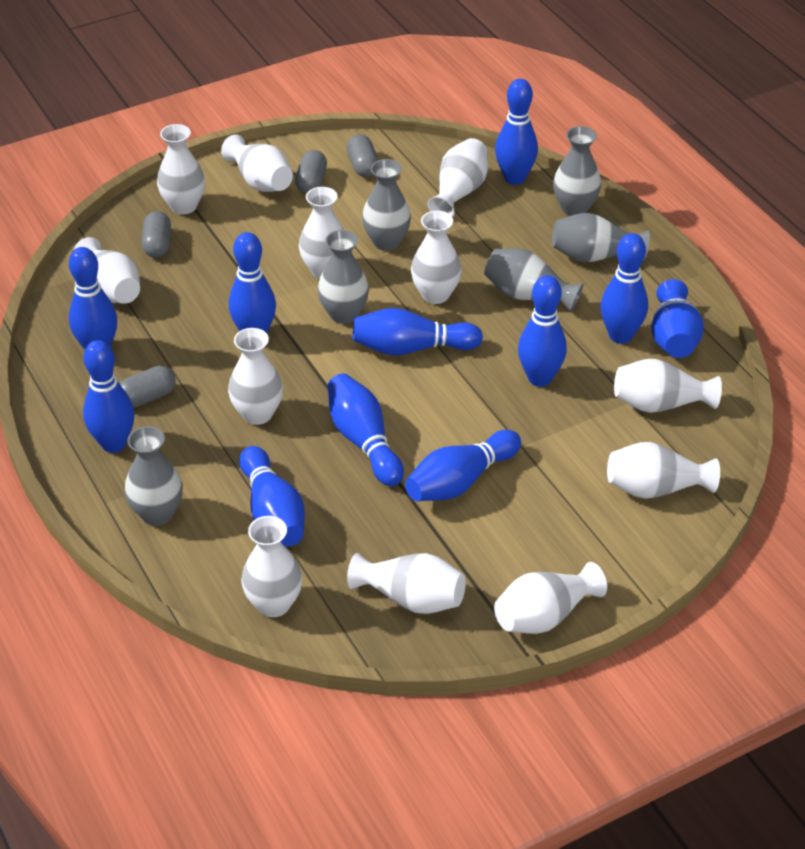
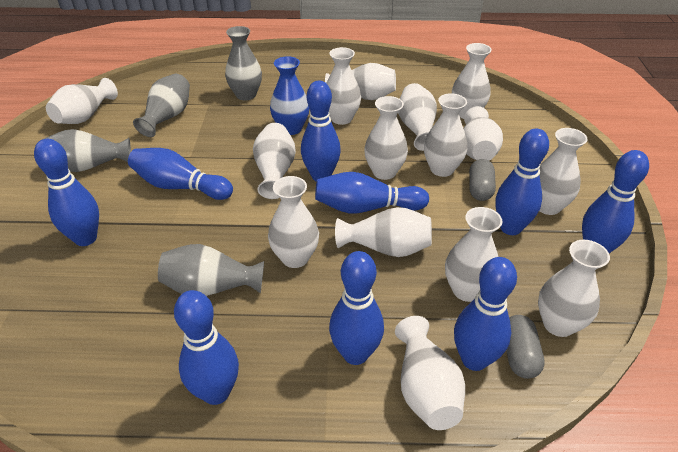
blue bowling pin: 10 -> 9
grey capsule: 4 -> 2
grey vase: 6 -> 4
white vase: 12 -> 15

